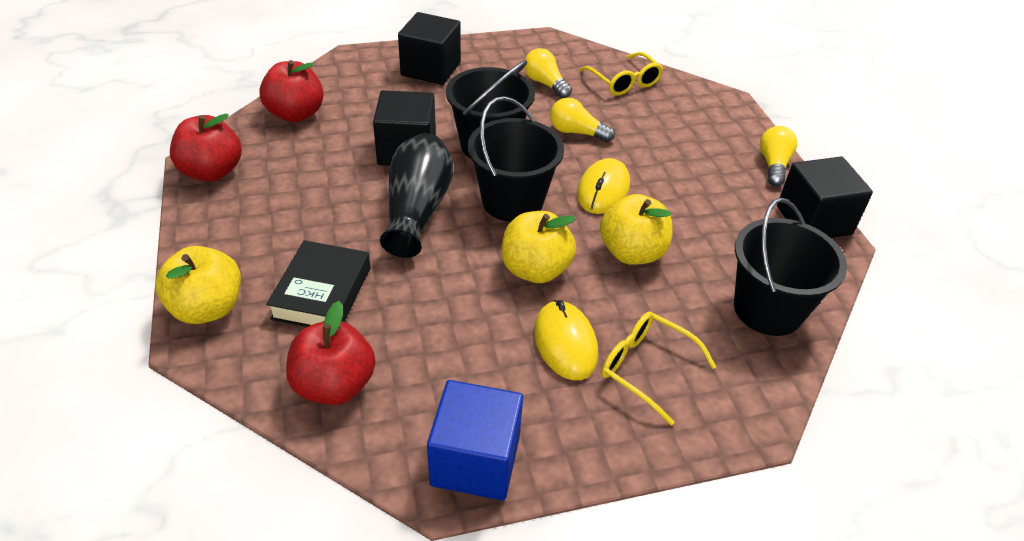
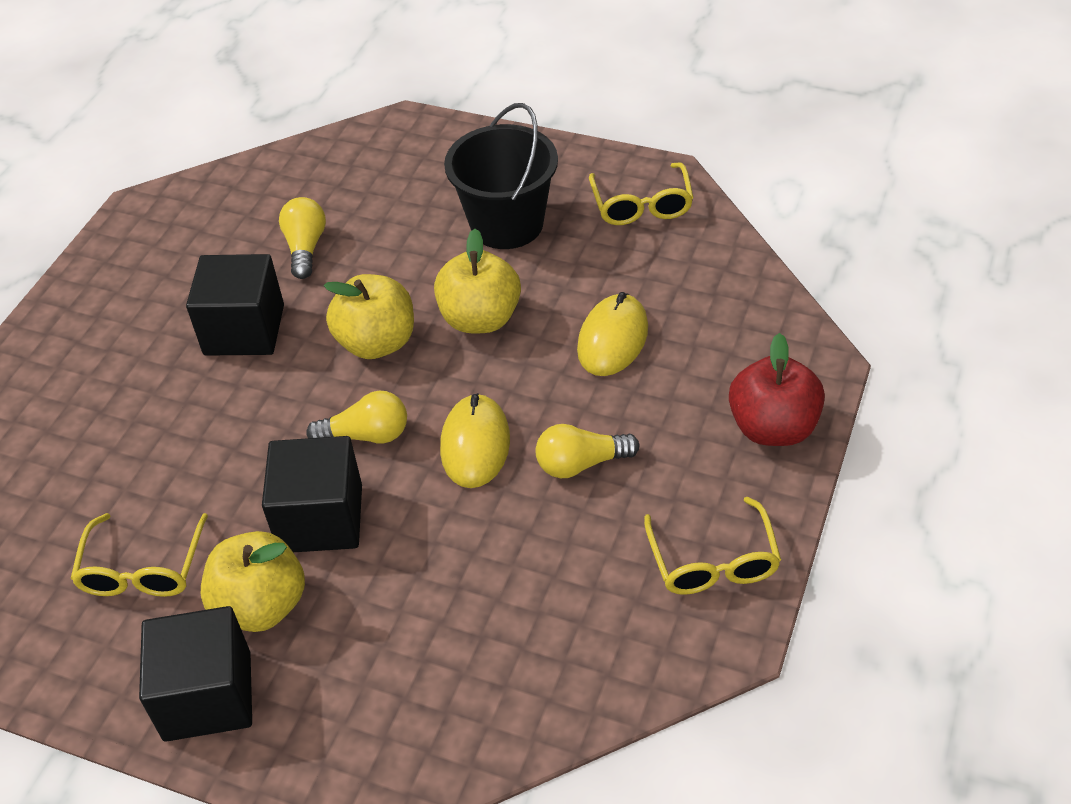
black book: 1 -> 0
black bucket: 3 -> 1
black vase: 1 -> 0
blue cube: 1 -> 0
red apple: 3 -> 1
yellow glasses: 2 -> 3

